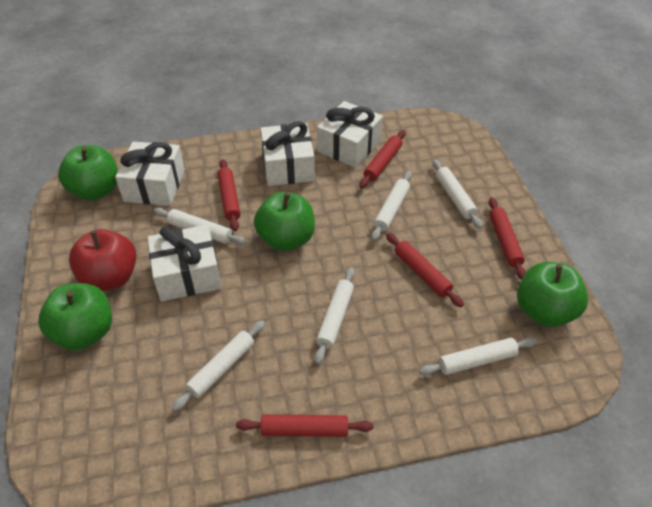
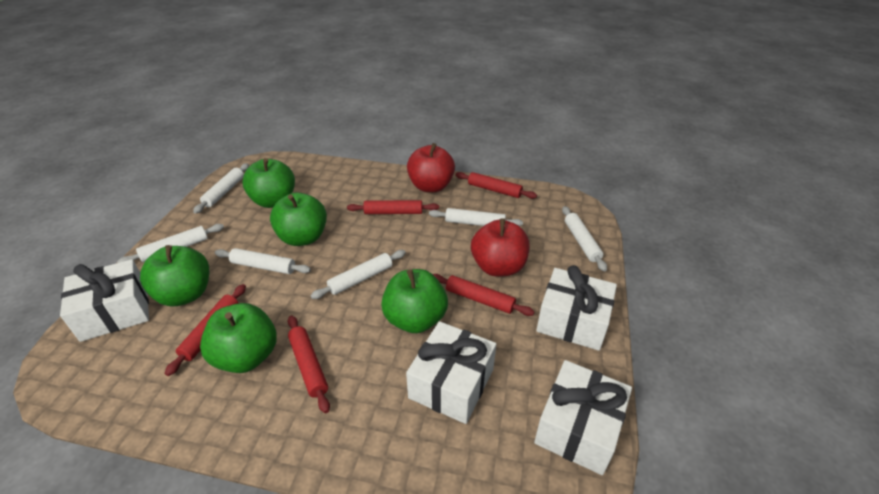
green apple: 4 -> 5
red apple: 1 -> 2

